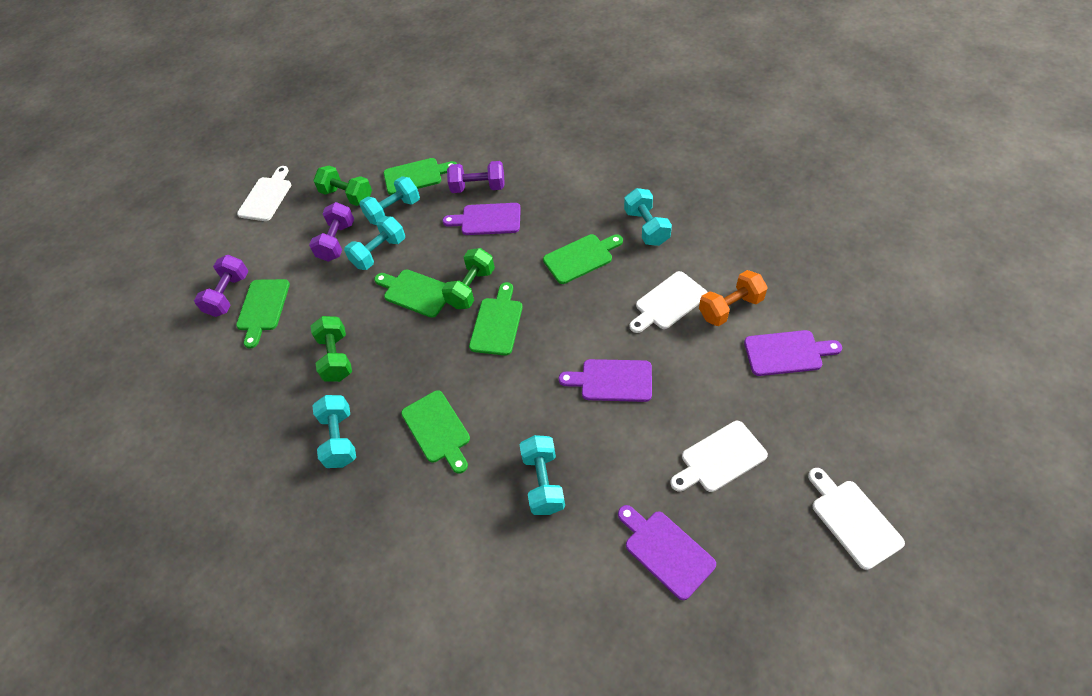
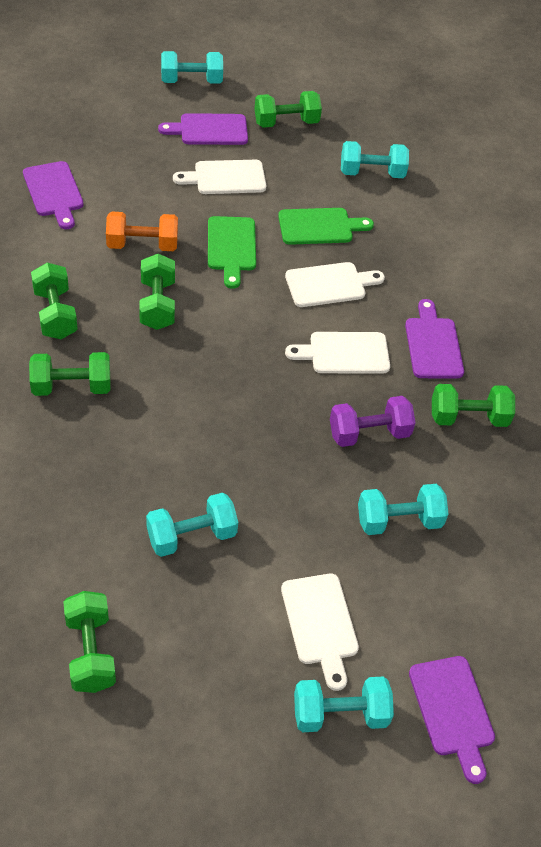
green cutting board: 6 -> 2
green dumbbell: 3 -> 6
purple dumbbell: 3 -> 1

